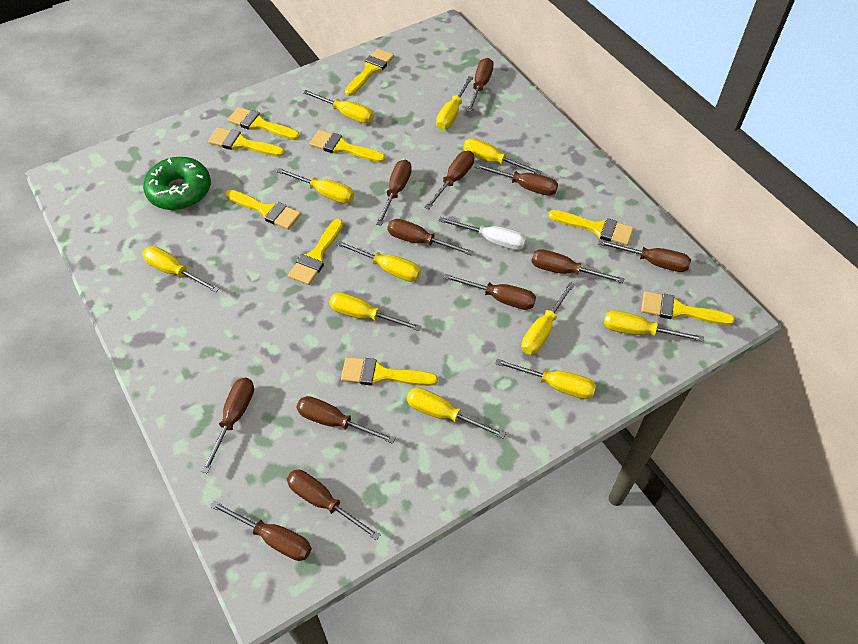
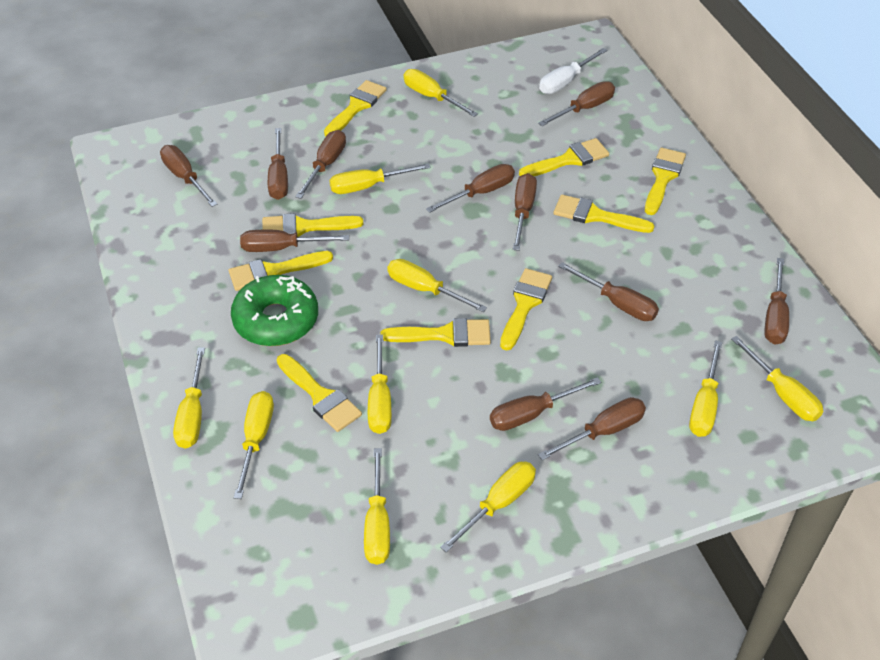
brown screwdriver: 12 -> 11
yellow screwdriver: 11 -> 10

